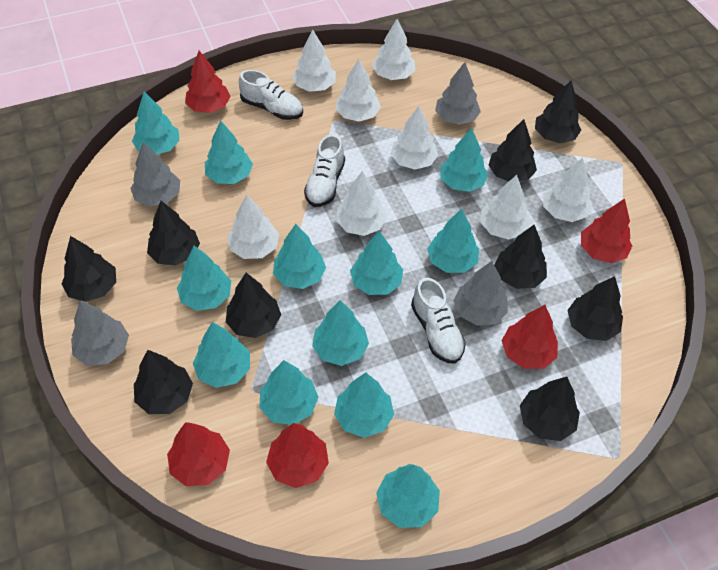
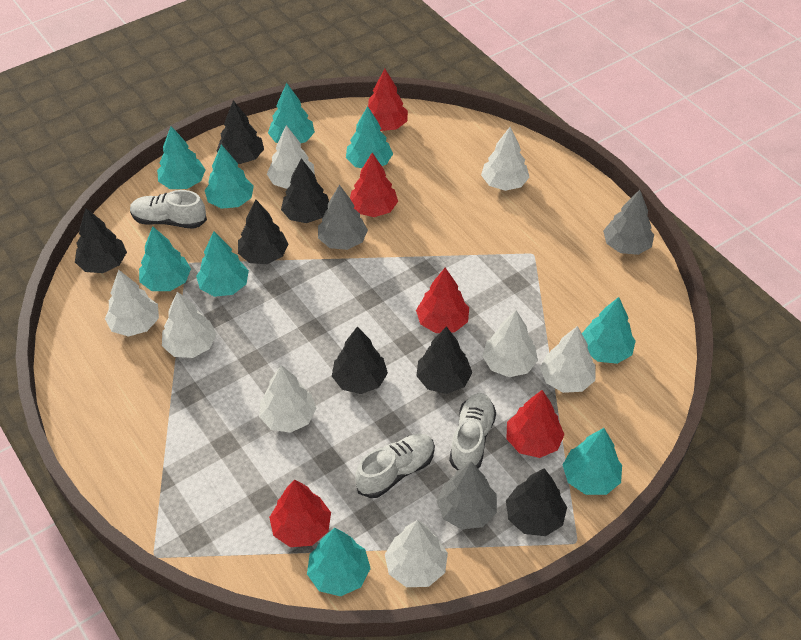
black tree: 9 -> 7
grey tree: 4 -> 3
turquoise tree: 12 -> 9

